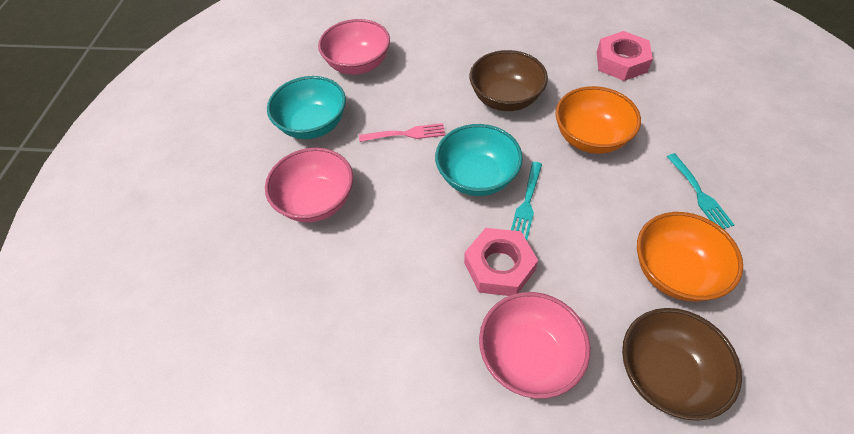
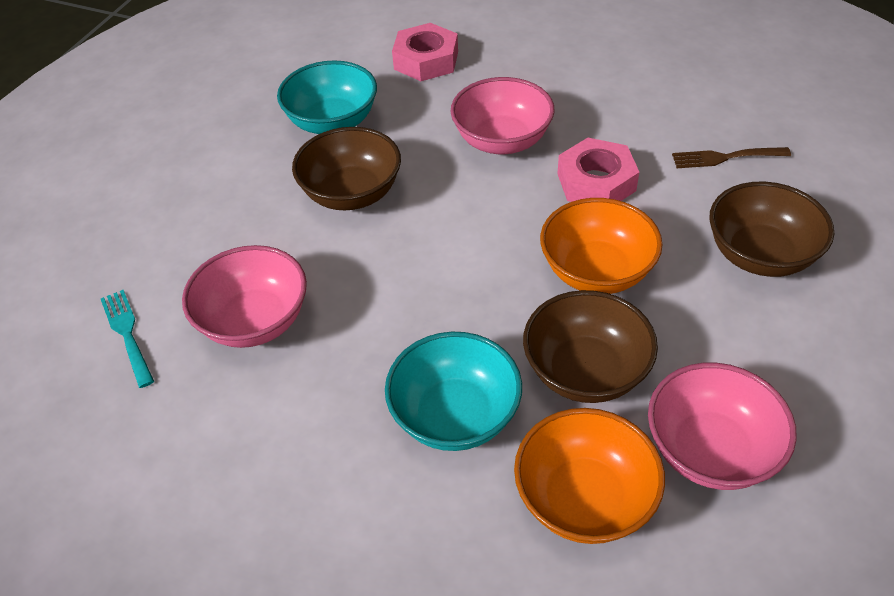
brown bowl: 2 -> 3
brown fork: 0 -> 1
pink fork: 1 -> 0
turquoise fork: 2 -> 1

